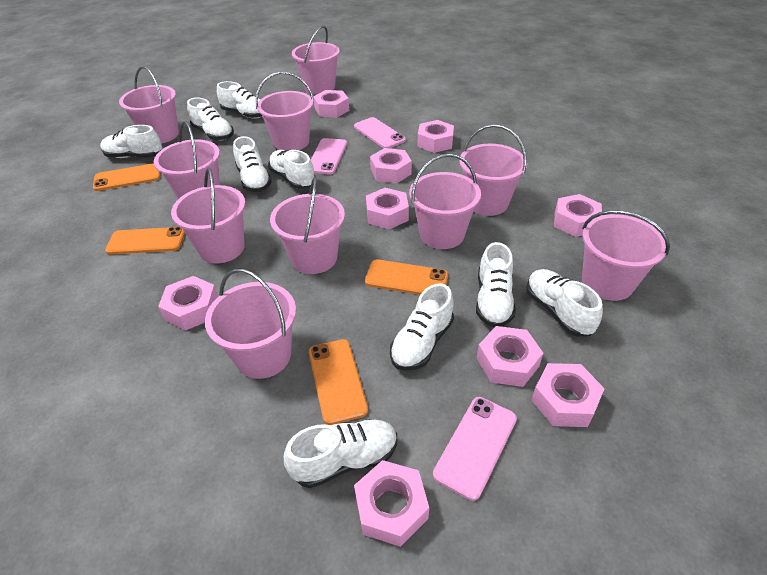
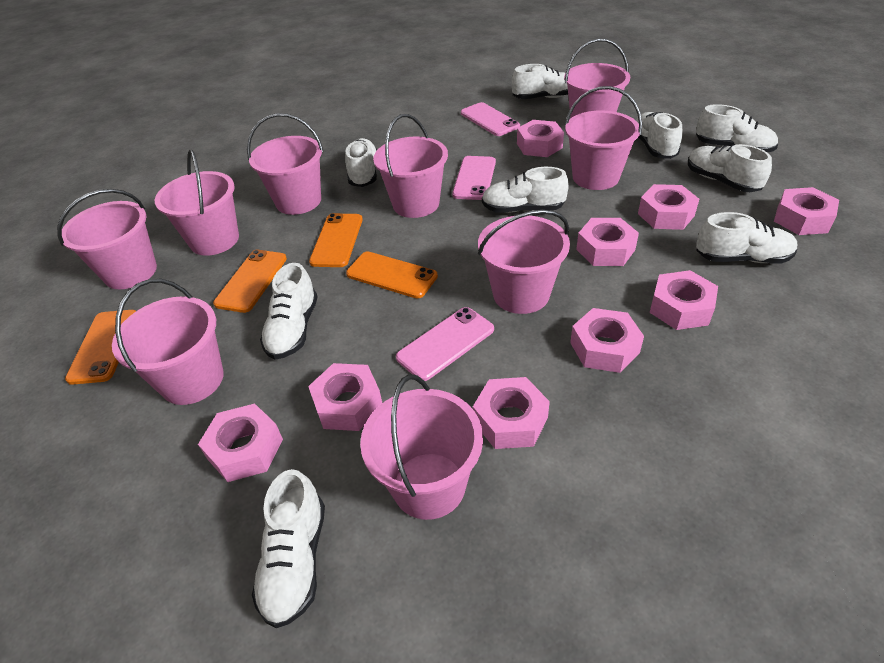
pink bucket: 10 -> 9

